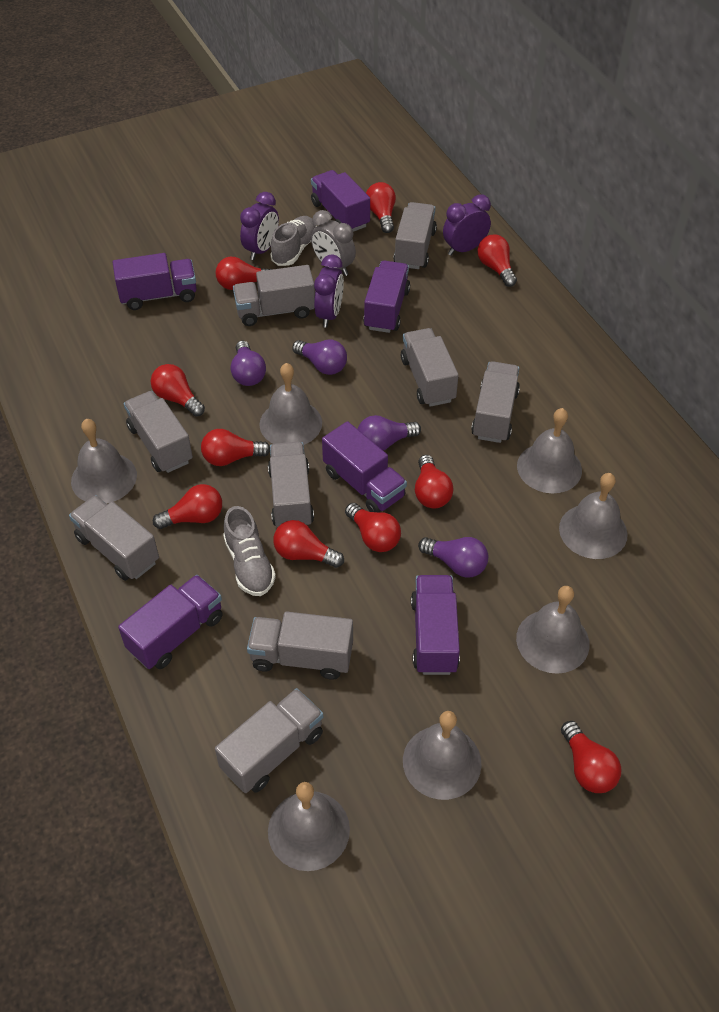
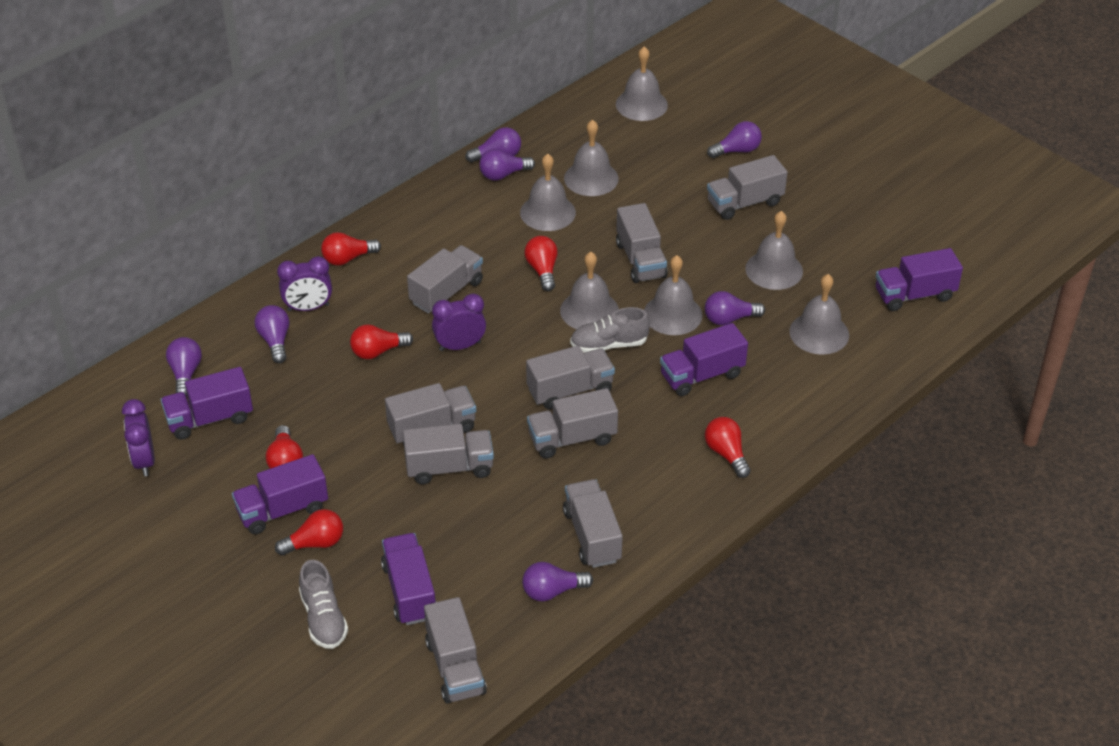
grey clock: 1 -> 0
purple light bulb: 4 -> 7
purple truck: 6 -> 5
red light bulb: 10 -> 6

